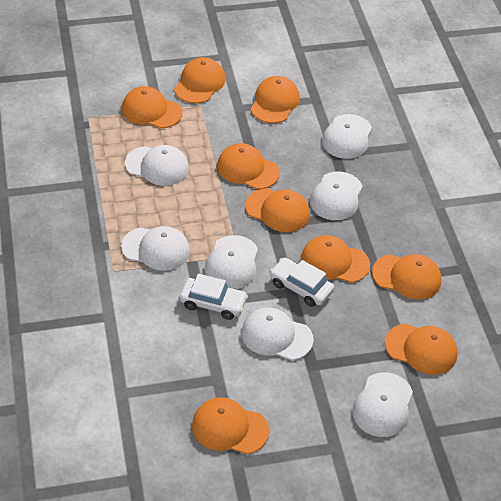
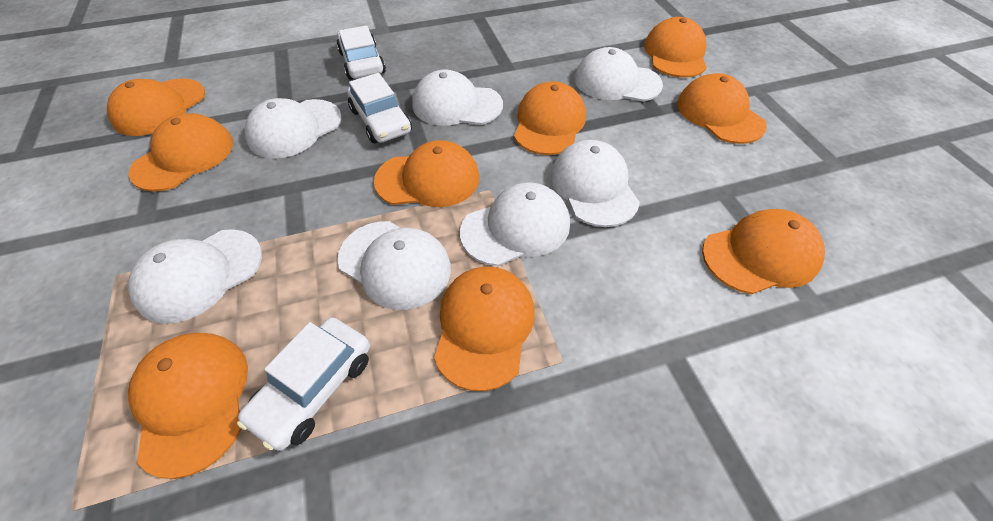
white car: 2 -> 3

